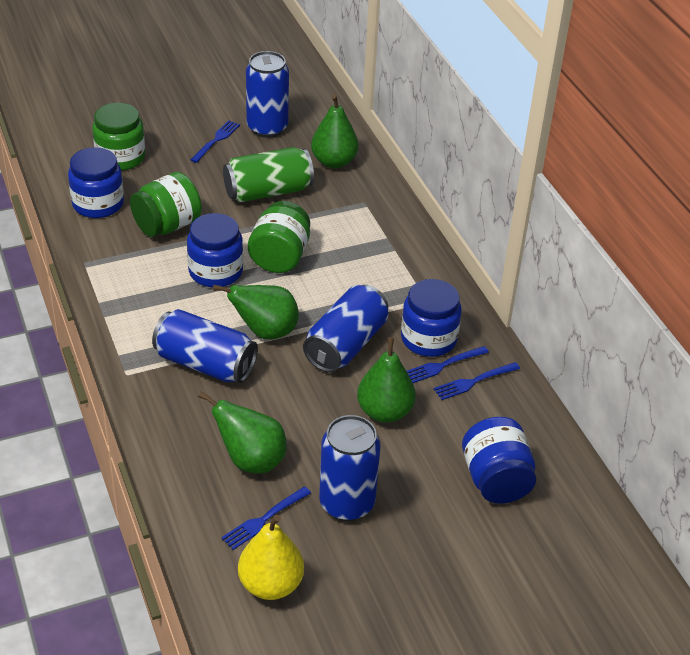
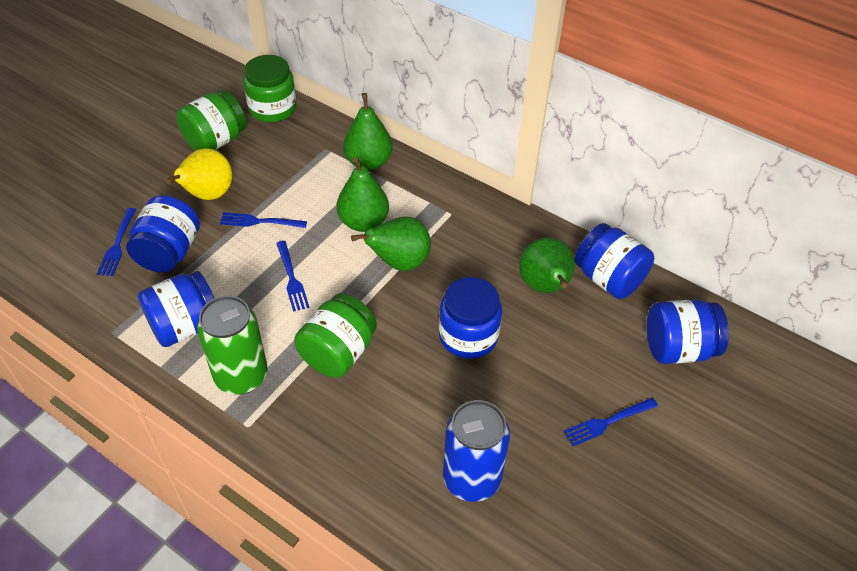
blue can: 4 -> 1
blue jar: 4 -> 5

